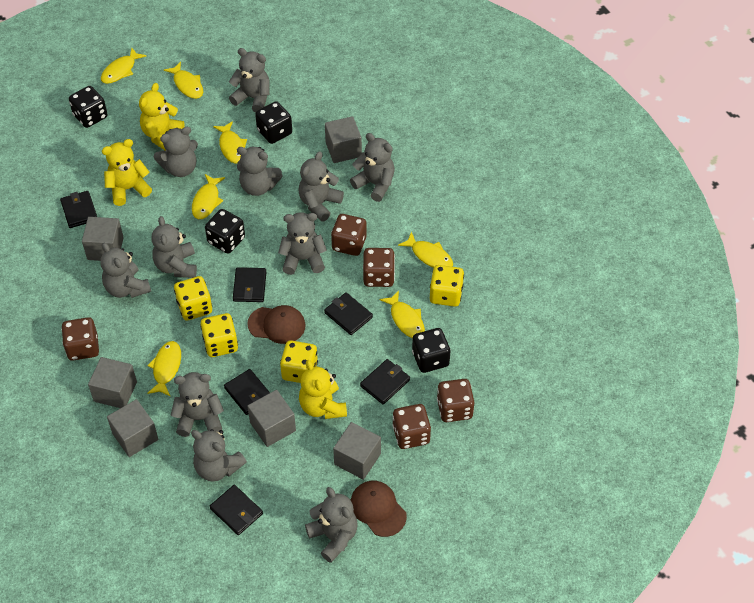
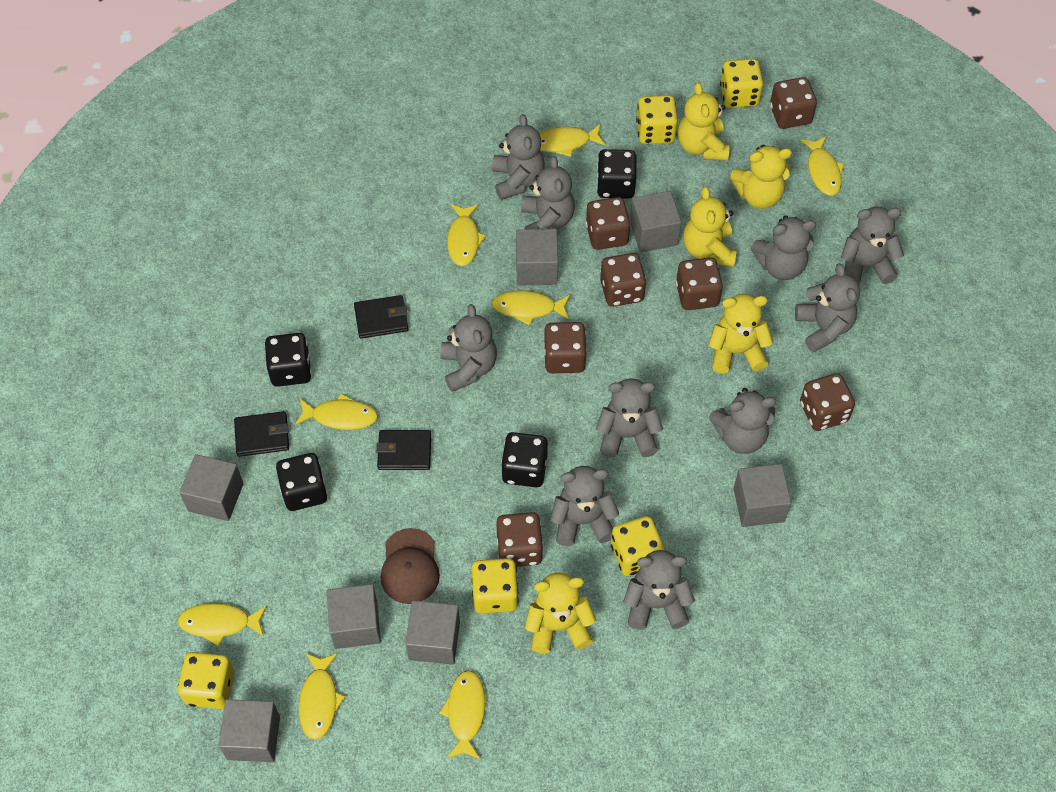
black wallet: 6 -> 3
brown cap: 2 -> 1
brown dice: 5 -> 7
grey cube: 6 -> 7
grey teddy bear: 11 -> 10
yellow dice: 4 -> 5
yellow fish: 7 -> 8
yellow teddy bear: 3 -> 5

